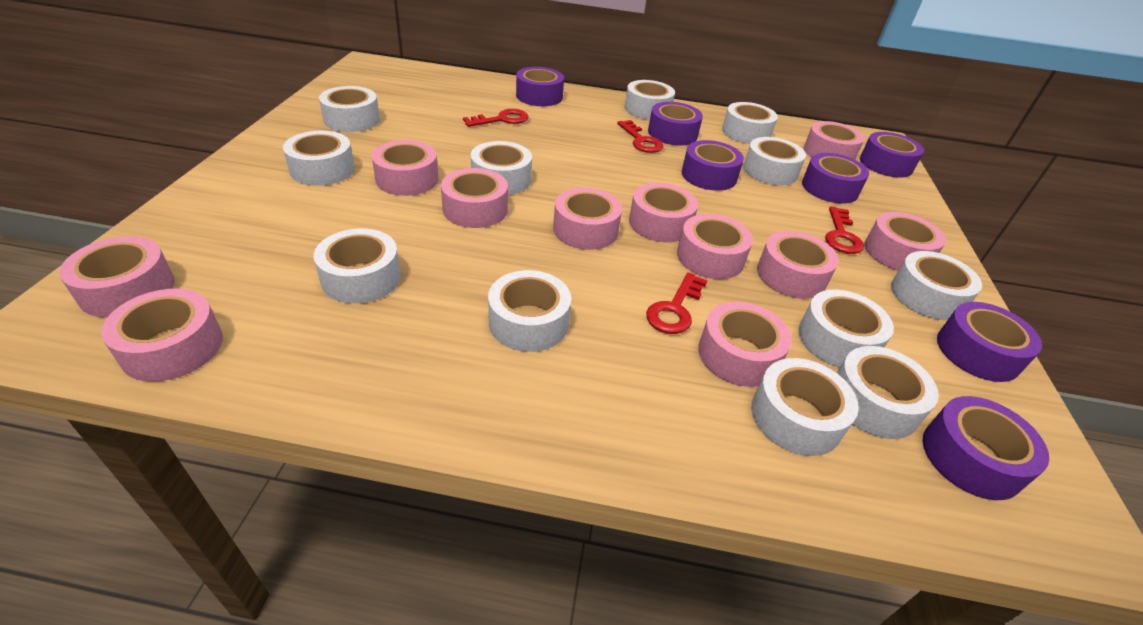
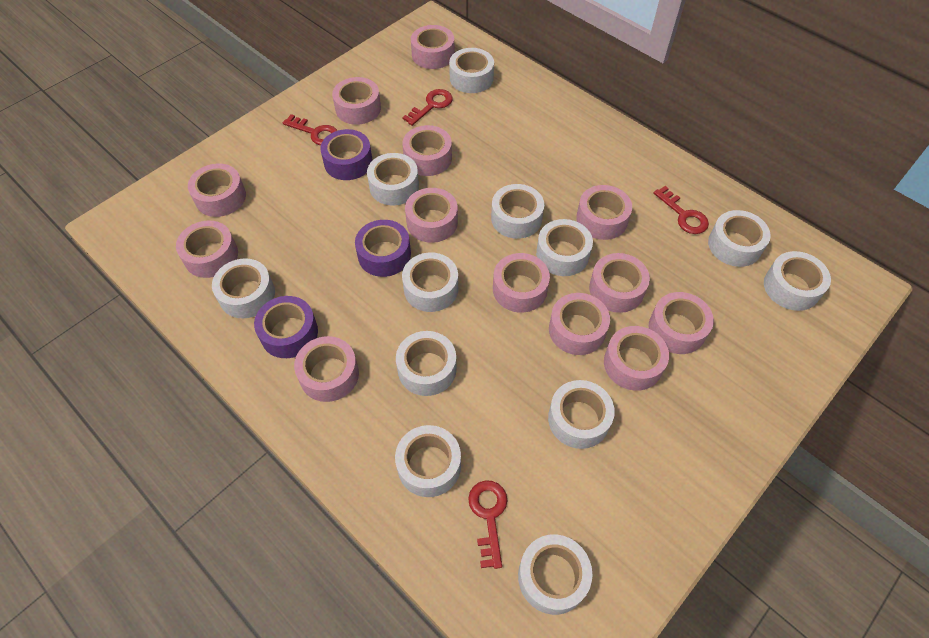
pink tape: 11 -> 13
purple tape: 7 -> 3

